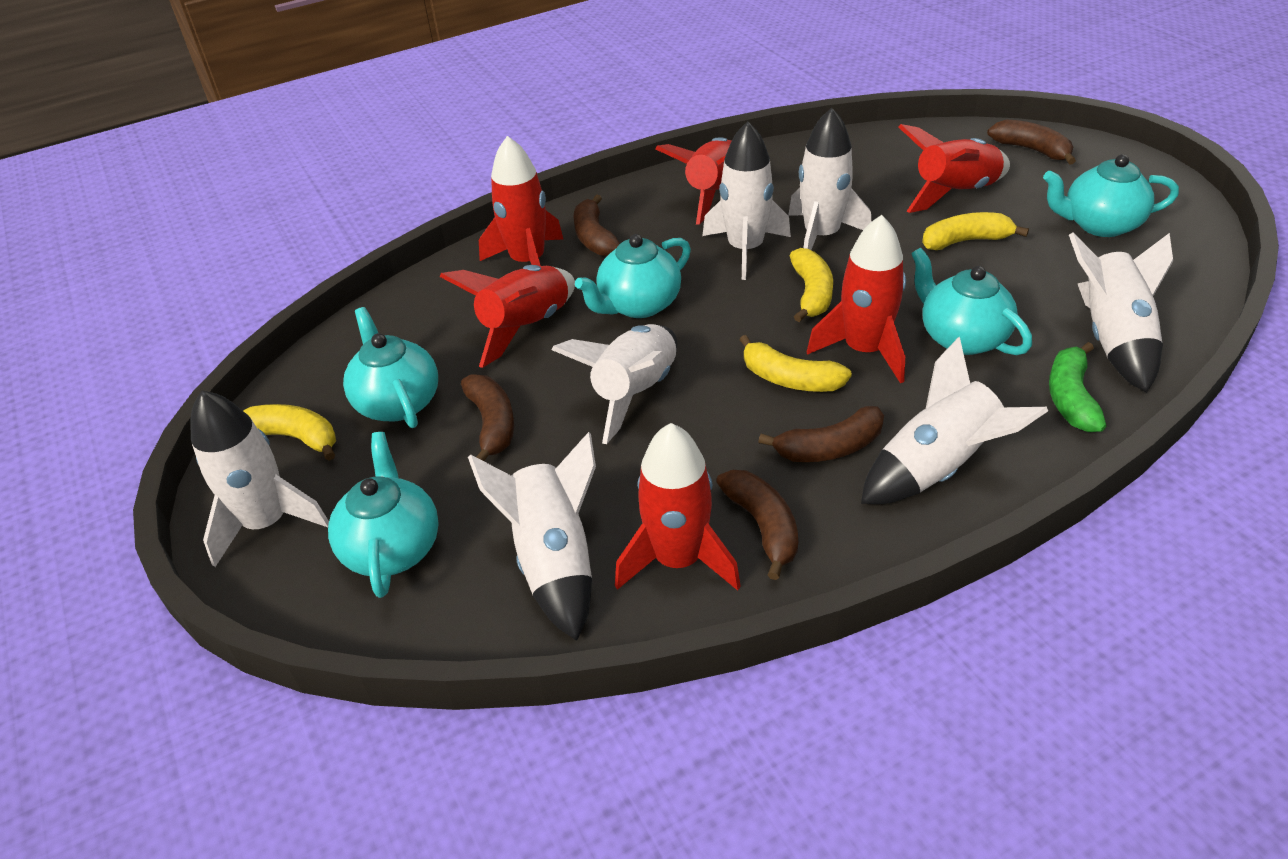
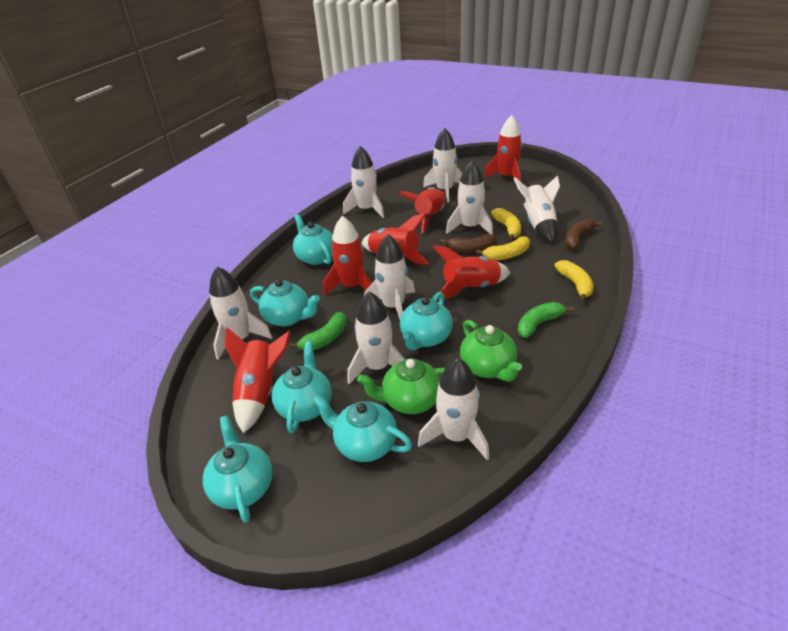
brown banana: 5 -> 2
green banana: 1 -> 2
green teapot: 0 -> 2
turquoise teapot: 5 -> 6
white rocket: 7 -> 8
yellow banana: 4 -> 3

